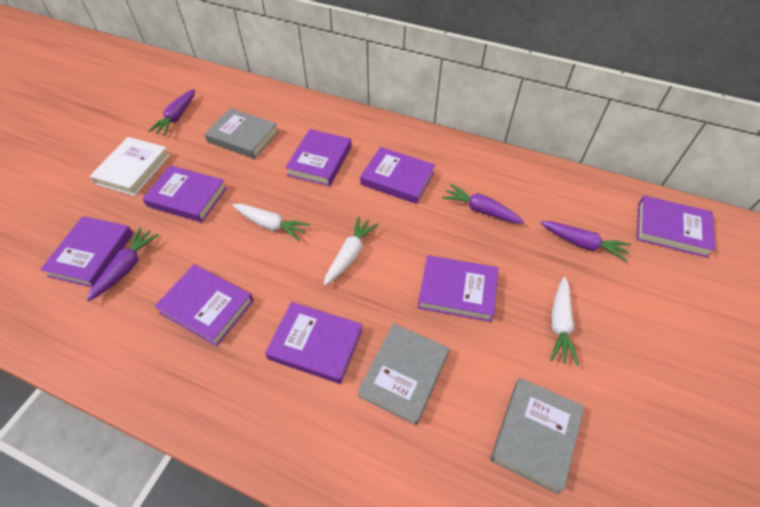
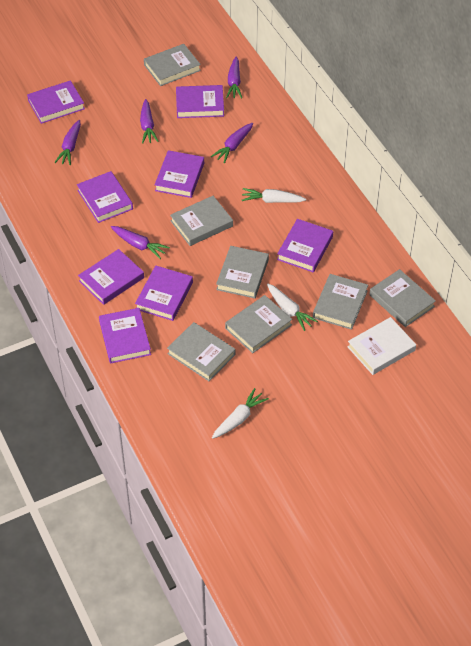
grey book: 3 -> 7
purple carrot: 4 -> 5

